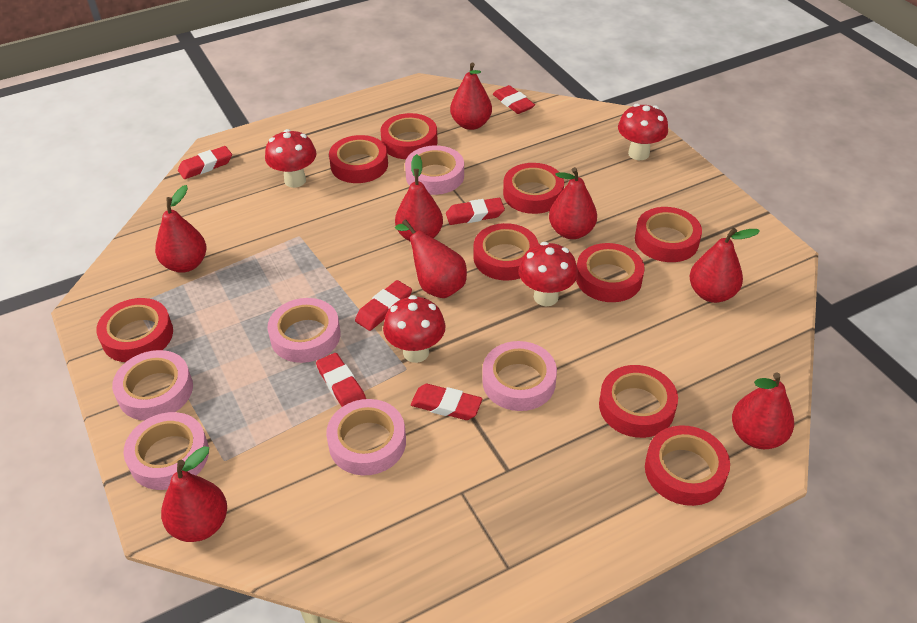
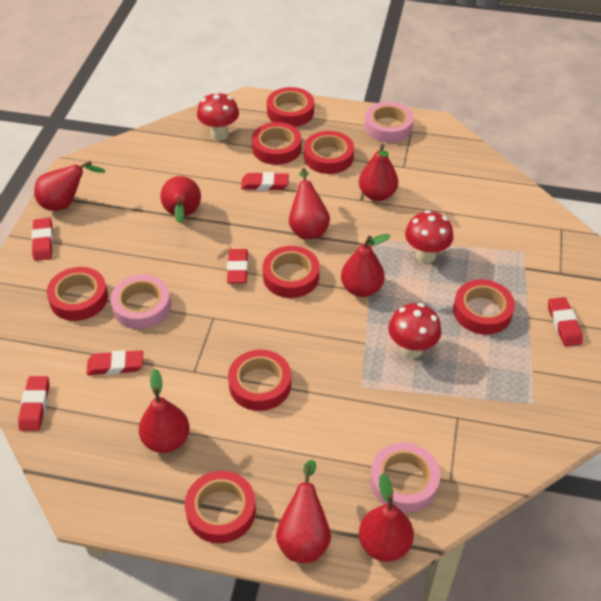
pink tape: 6 -> 3
red mushroom: 4 -> 3
red tape: 9 -> 8

